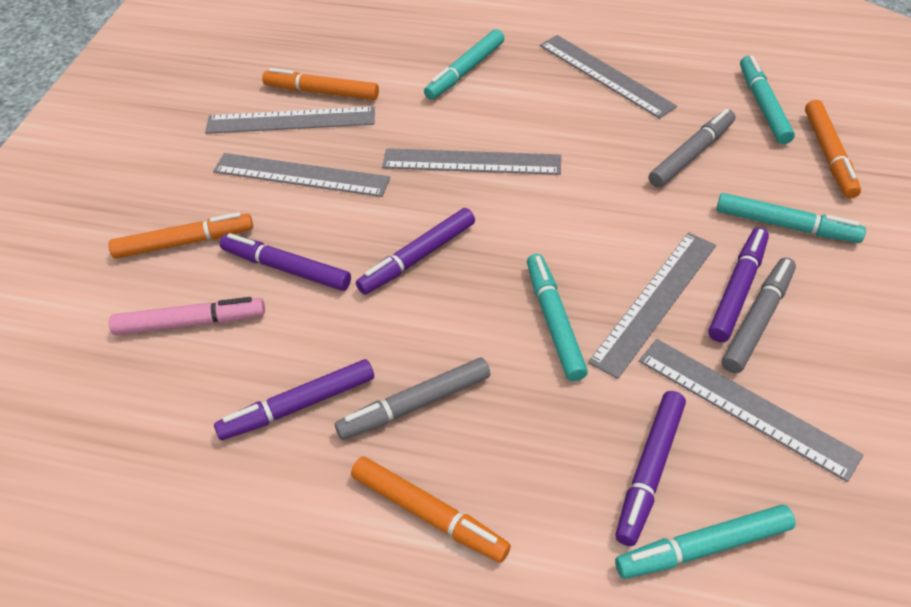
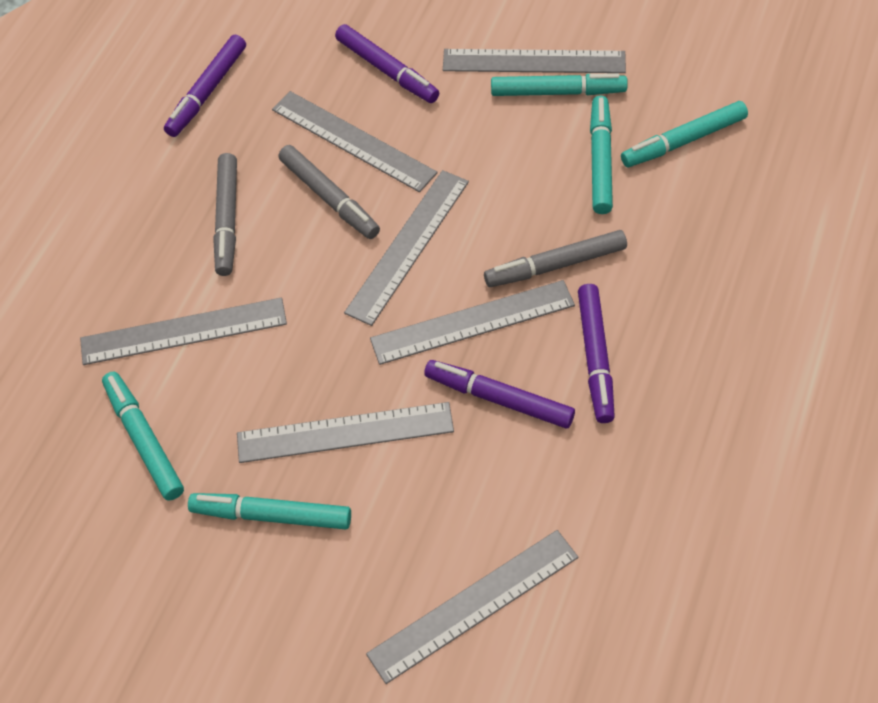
grey ruler: 6 -> 7
orange marker: 4 -> 0
pink marker: 1 -> 0
purple marker: 5 -> 4

